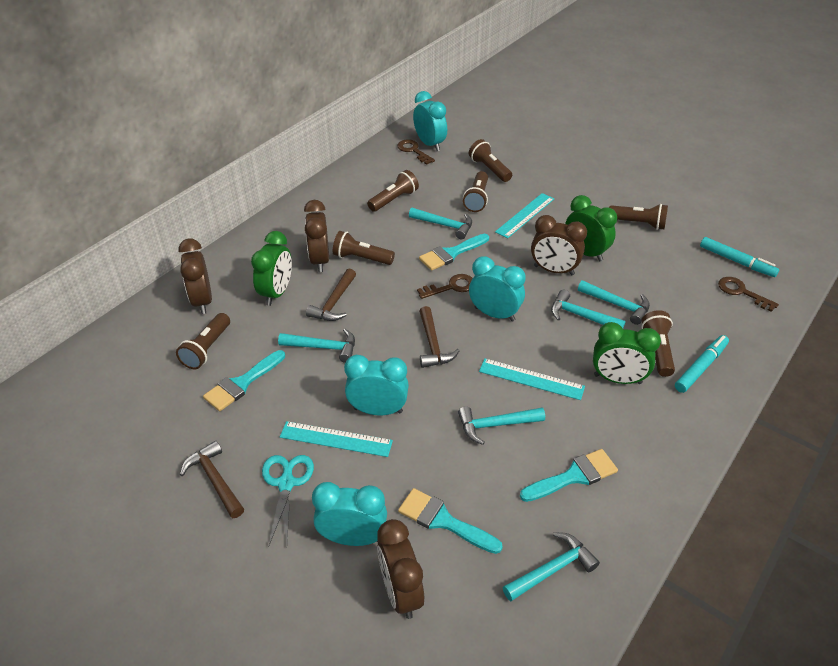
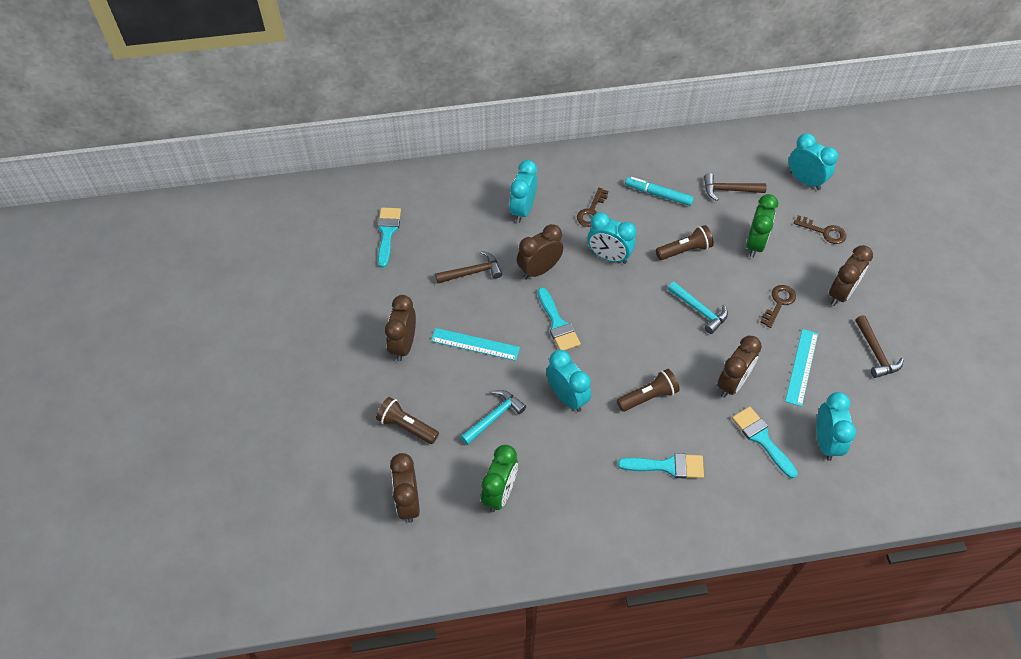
brown clock: 4 -> 5
brown flashlight: 7 -> 3
green clock: 3 -> 2
turquoise clock: 4 -> 5
turquoise hammer: 6 -> 2
turquoise marker: 2 -> 1
turquoise ruler: 3 -> 2
turquoise scissors: 1 -> 0

